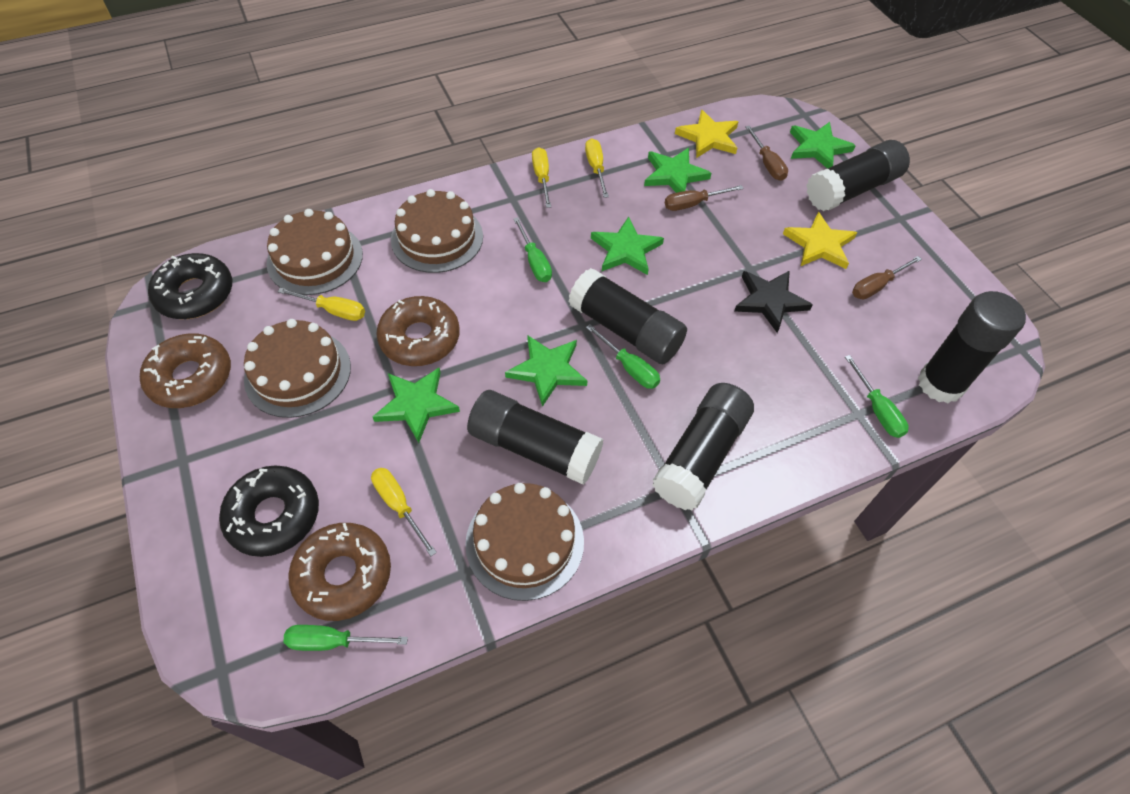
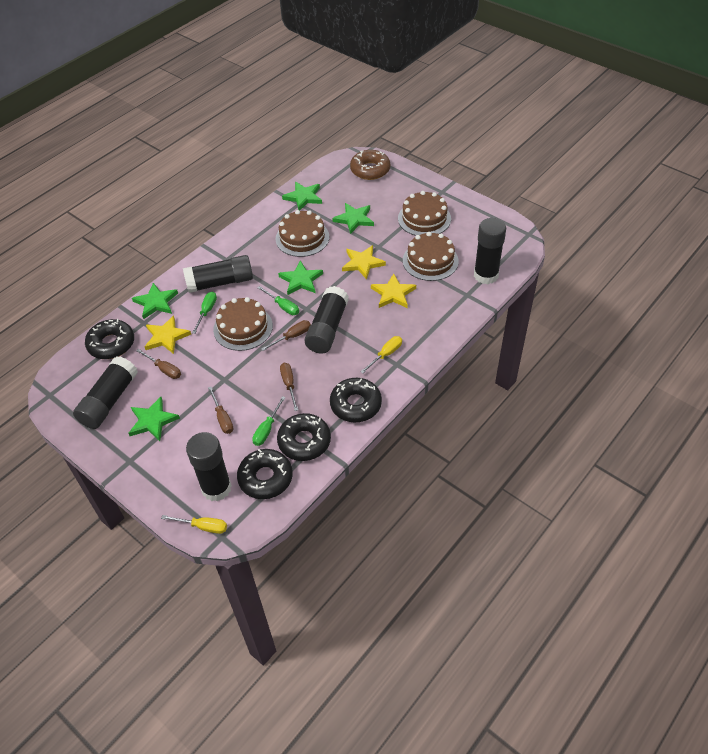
black donut: 2 -> 4
black star: 1 -> 0
brown donut: 3 -> 1
brown screwdriver: 3 -> 4
green screwdriver: 4 -> 3
yellow screwdriver: 4 -> 2
yellow star: 2 -> 3

